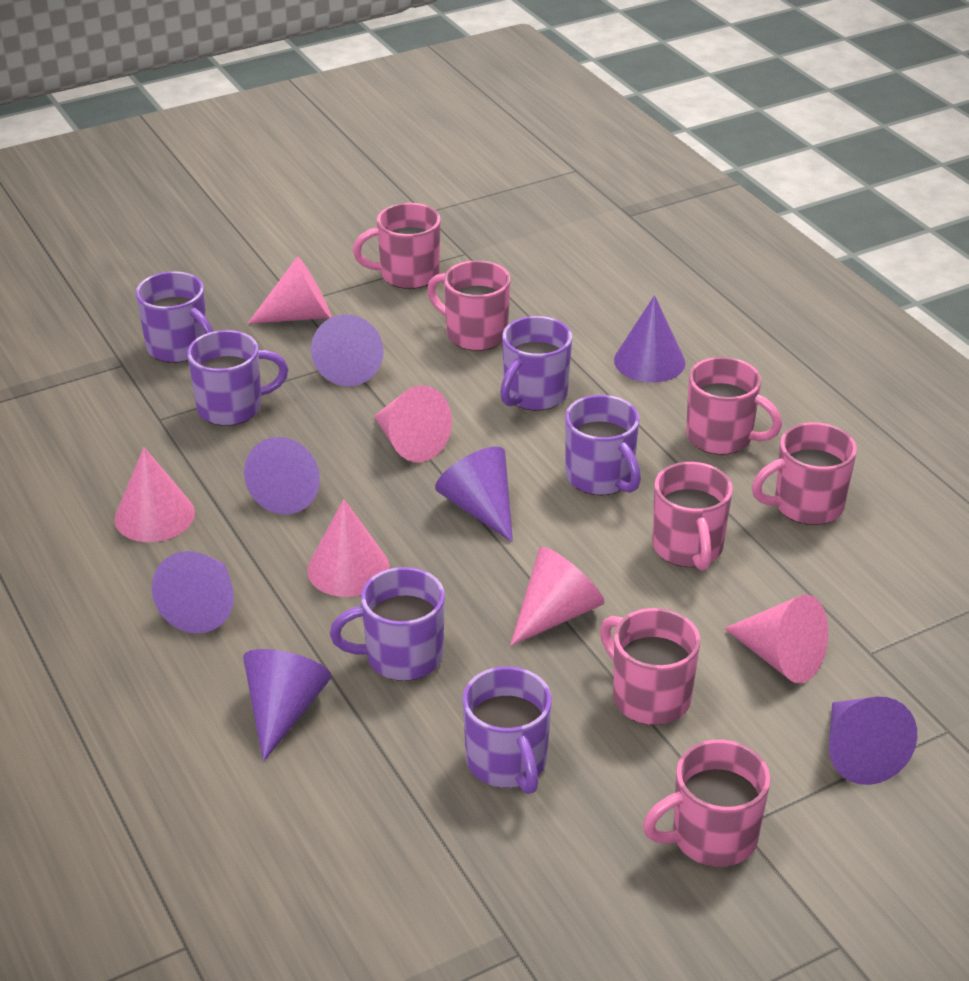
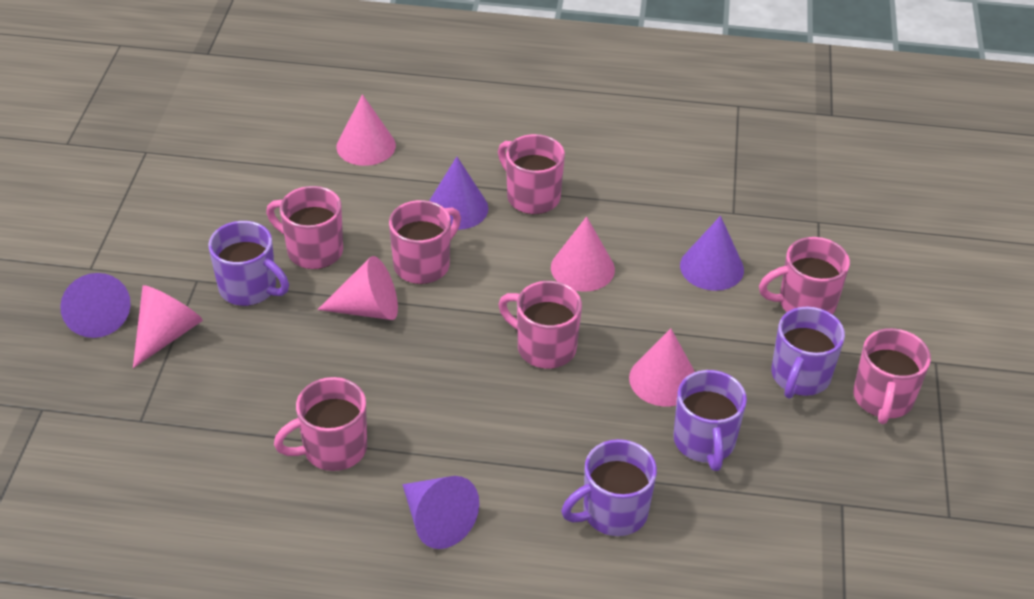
pink cone: 6 -> 5
purple cone: 7 -> 4
purple mug: 6 -> 4

